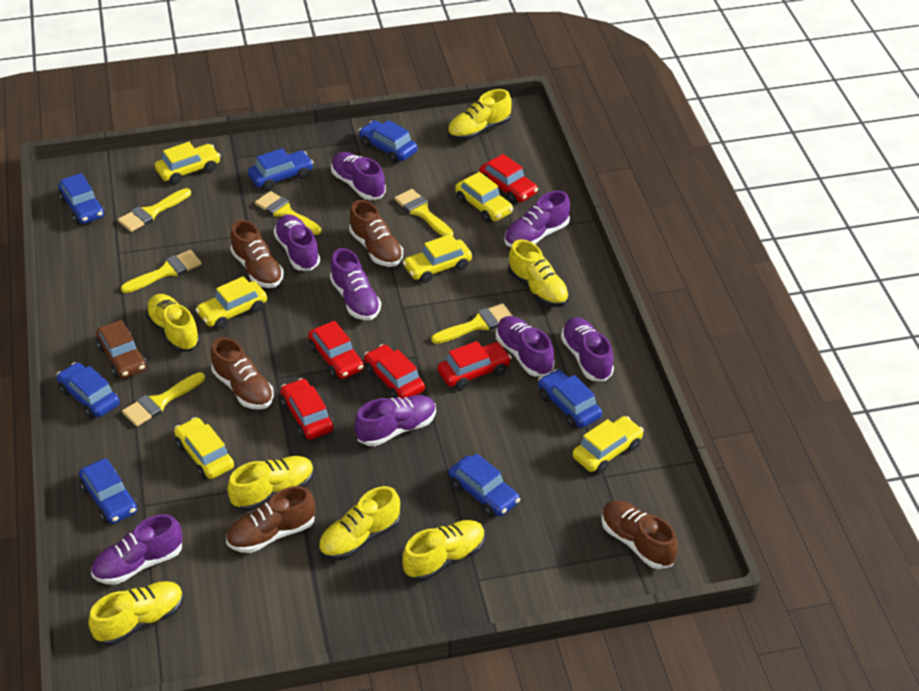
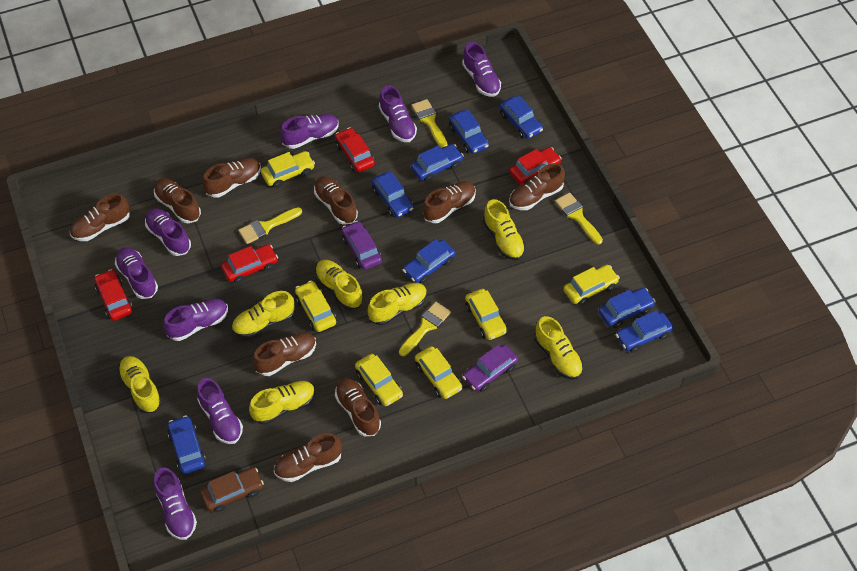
blue car: 7 -> 8
brown shoe: 5 -> 9
purple car: 0 -> 2
red car: 5 -> 4
yellow brush: 6 -> 4

